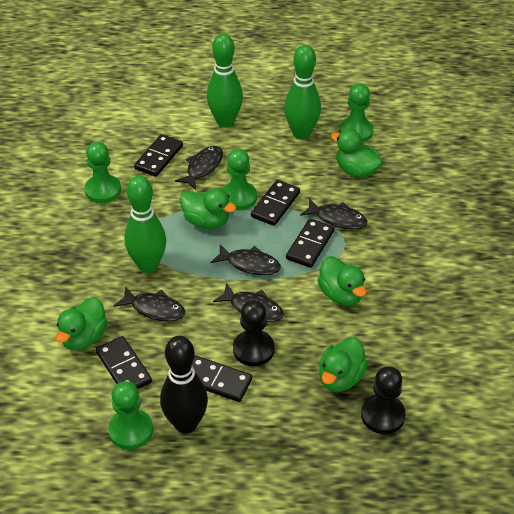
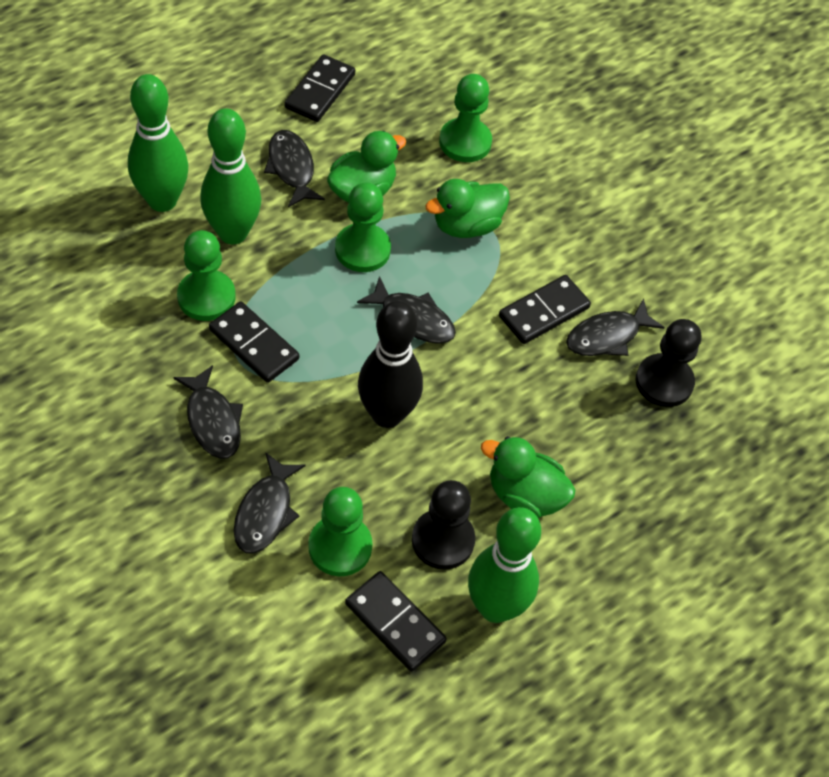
black domino: 5 -> 4
green duck: 5 -> 3

